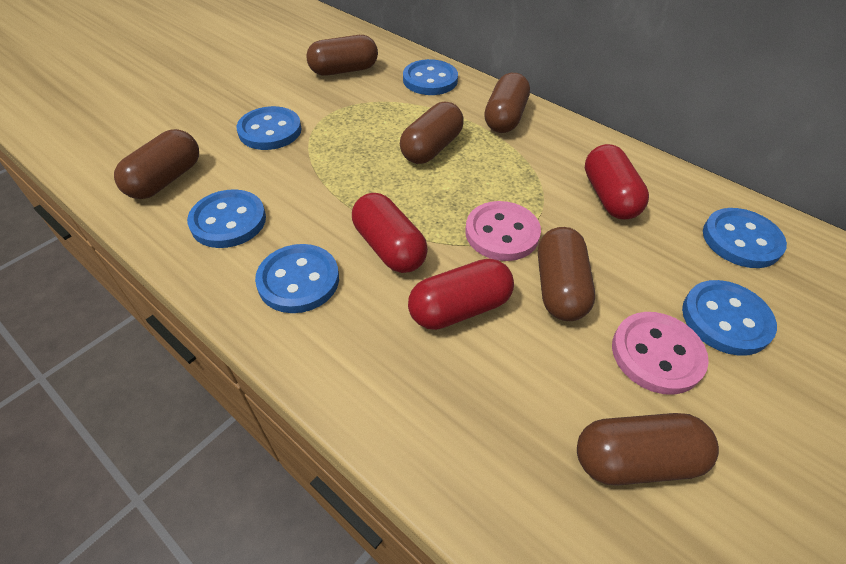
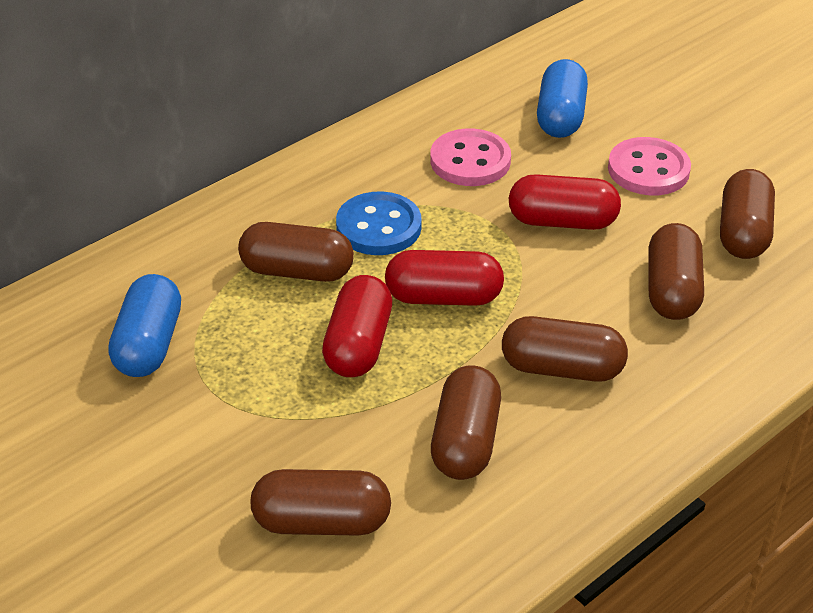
blue button: 6 -> 1
blue capsule: 0 -> 2

